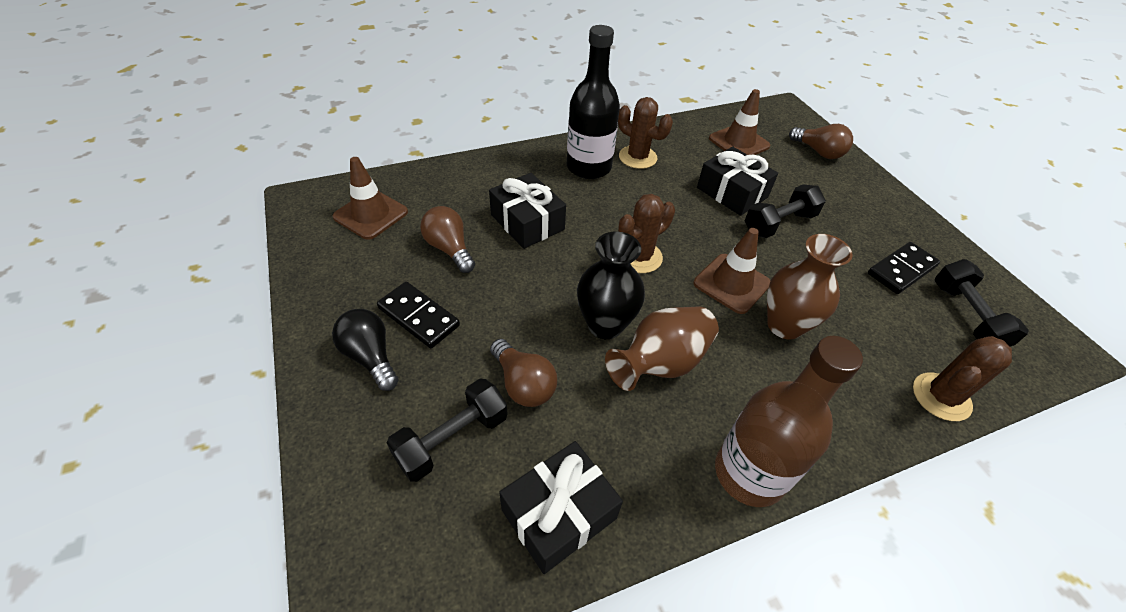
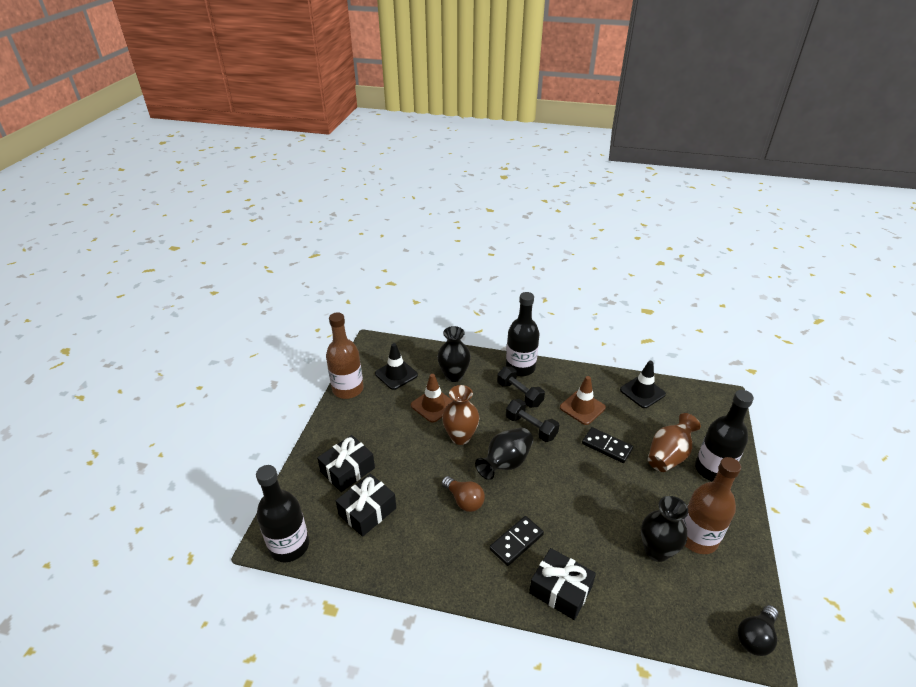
black bottle: 1 -> 3
black dumbbell: 3 -> 2
black traffic cone: 0 -> 2
black vase: 1 -> 3
brown bottle: 1 -> 2
brown cactus: 3 -> 0
brown light bulb: 3 -> 1
brown traffic cone: 3 -> 2

